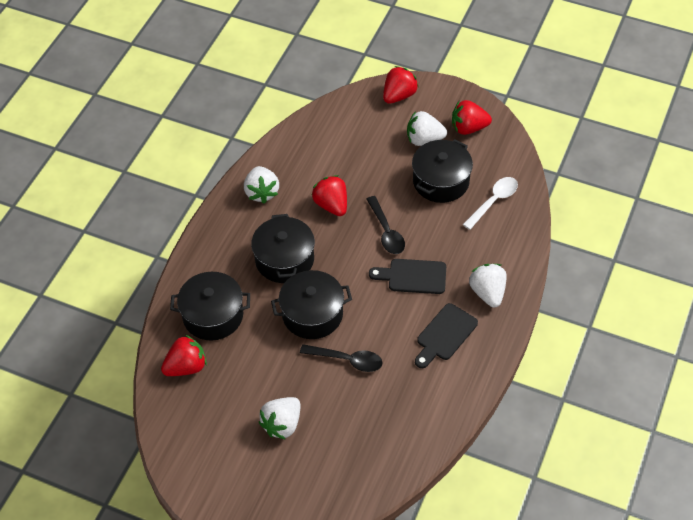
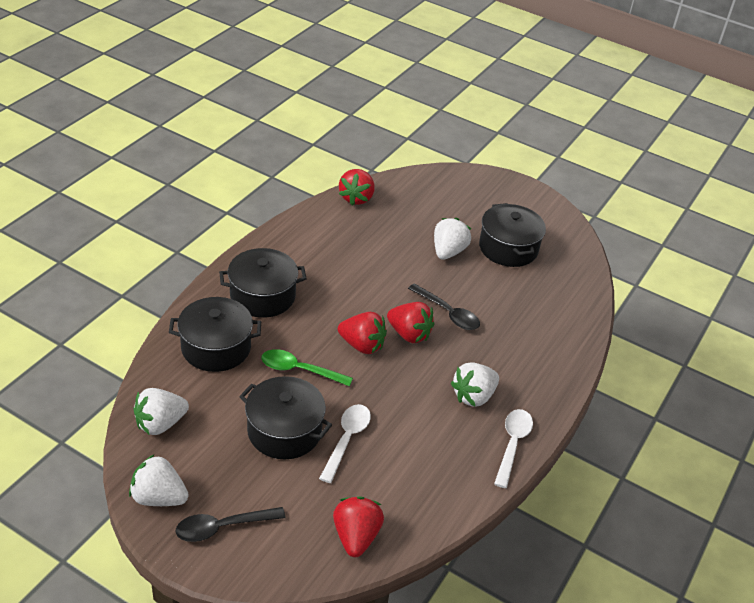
black cutting board: 2 -> 0
green spoon: 0 -> 1
white spoon: 1 -> 2

